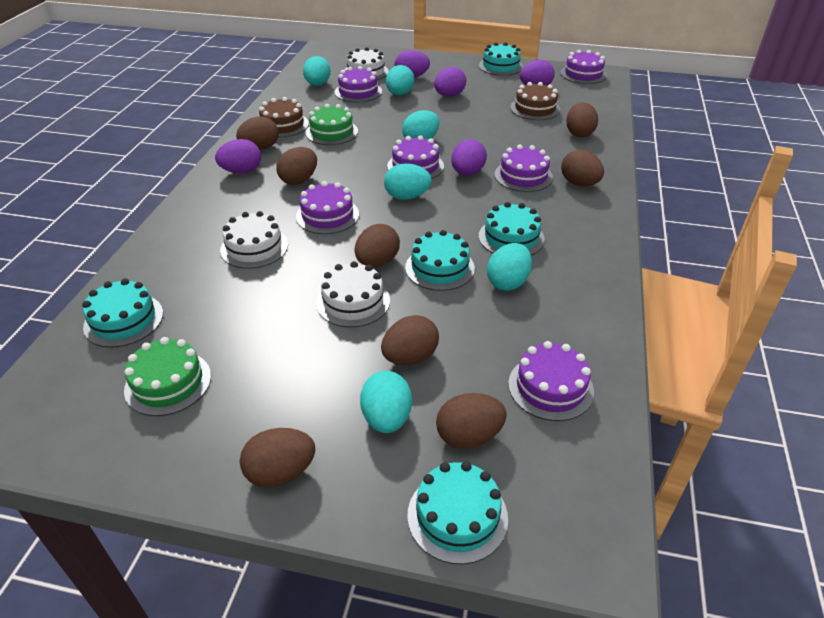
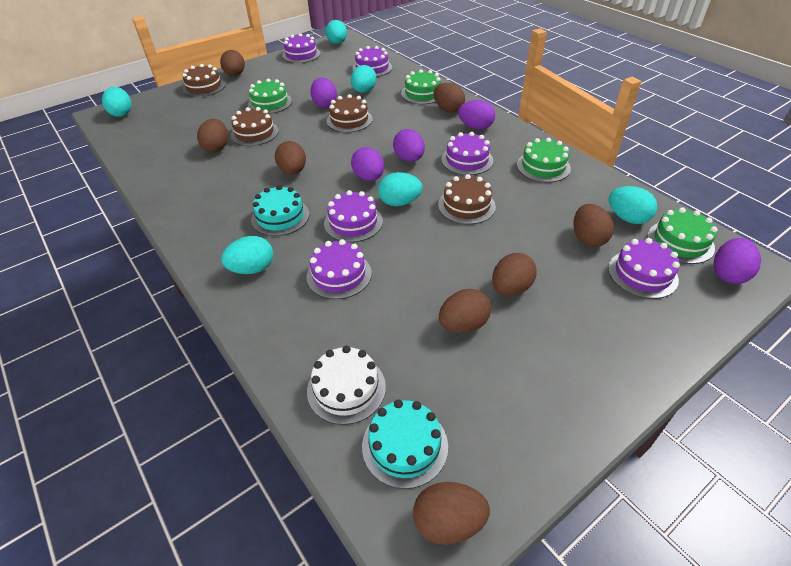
brown cake: 2 -> 4
green cake: 2 -> 4
turquoise cake: 5 -> 2
white cake: 3 -> 1

